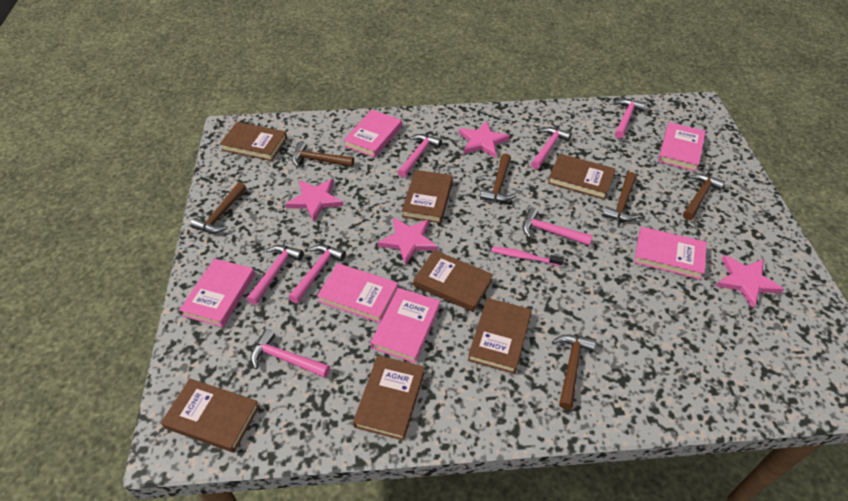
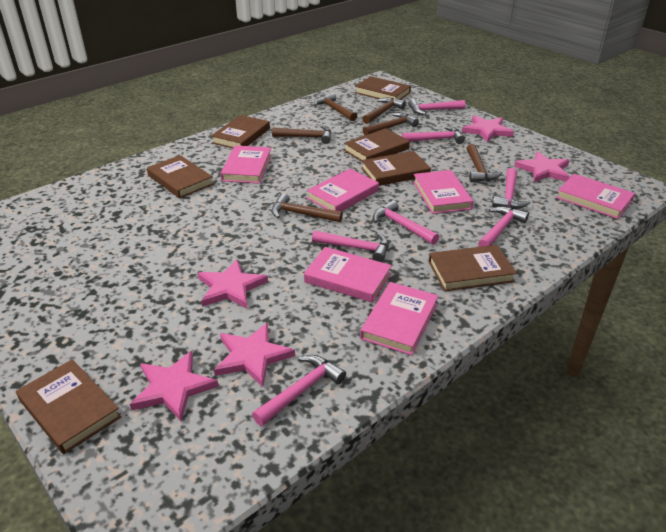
pink star: 4 -> 5
pink toothbrush: 1 -> 0

